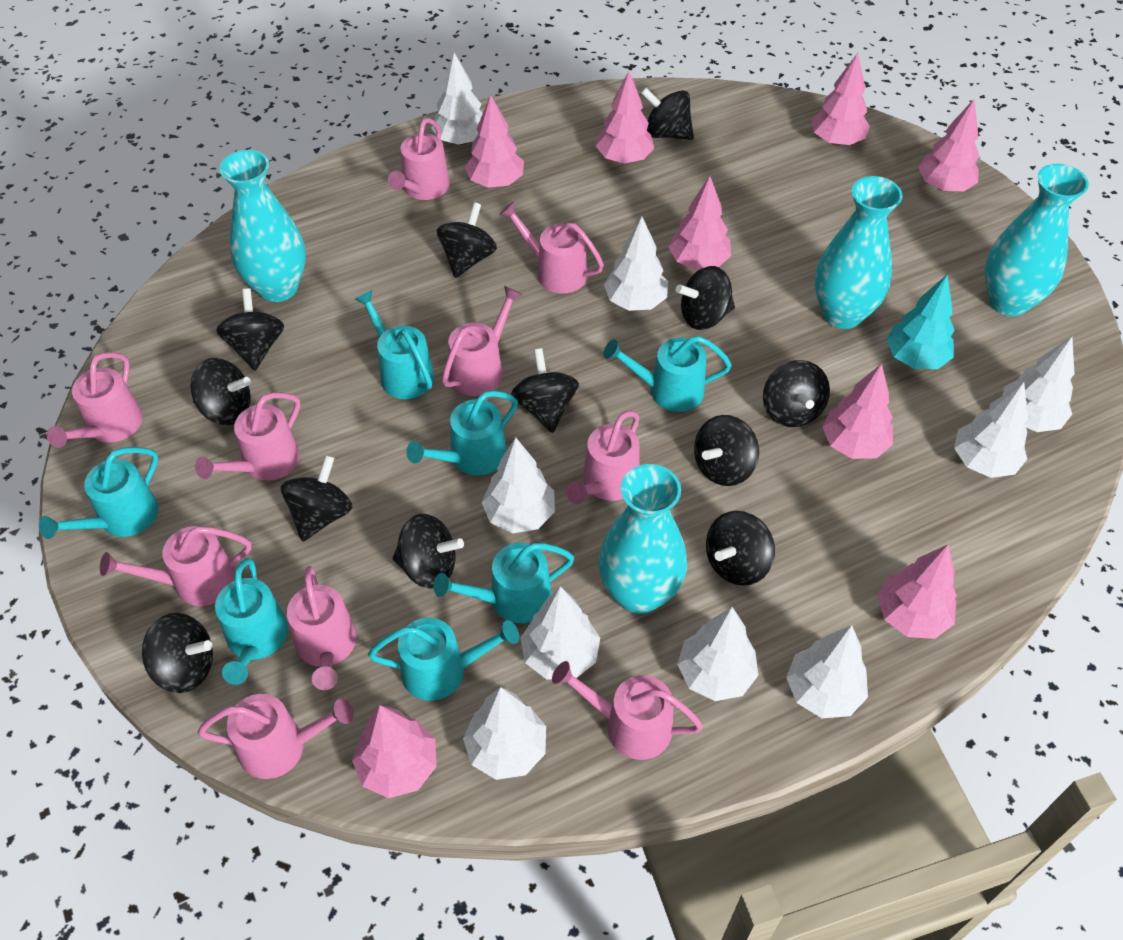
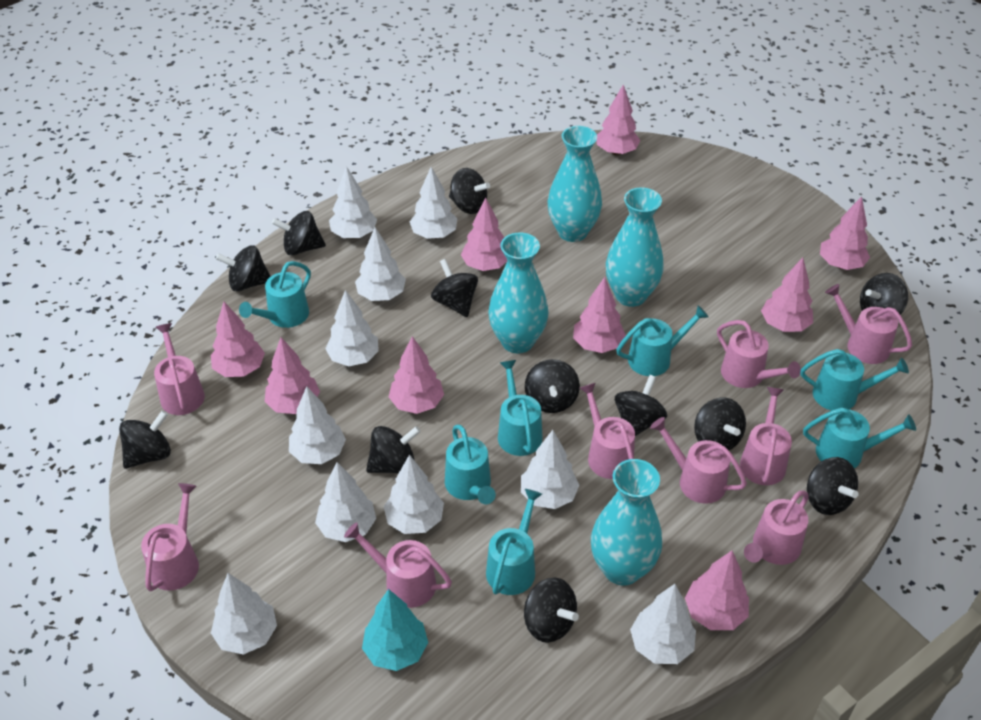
pink tree: 8 -> 9
pink watering can: 10 -> 9
white tree: 9 -> 10

